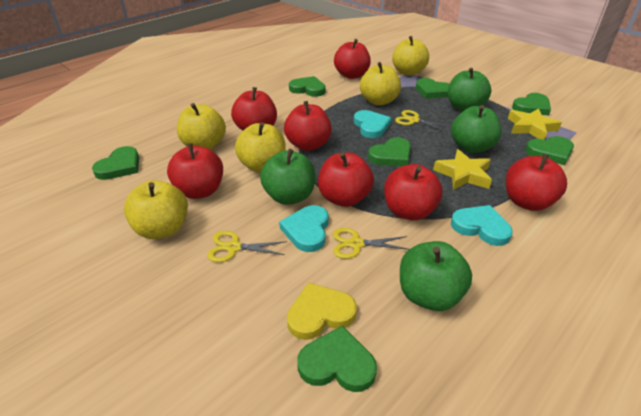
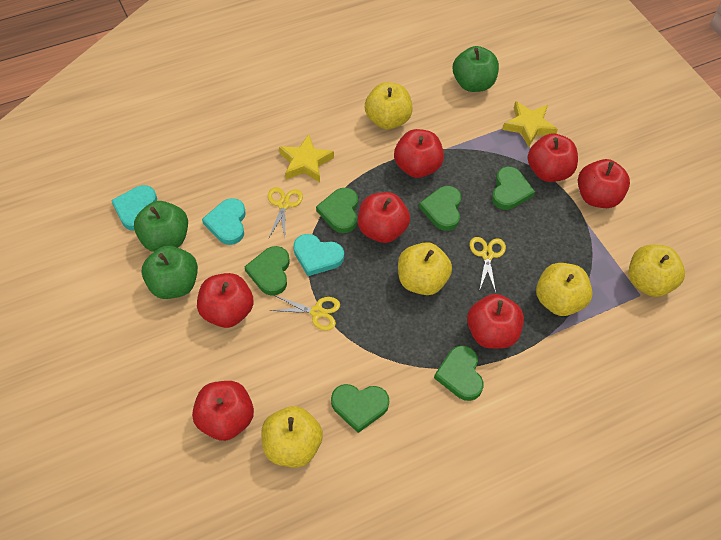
green apple: 4 -> 3
green heart: 7 -> 6
yellow heart: 1 -> 0

